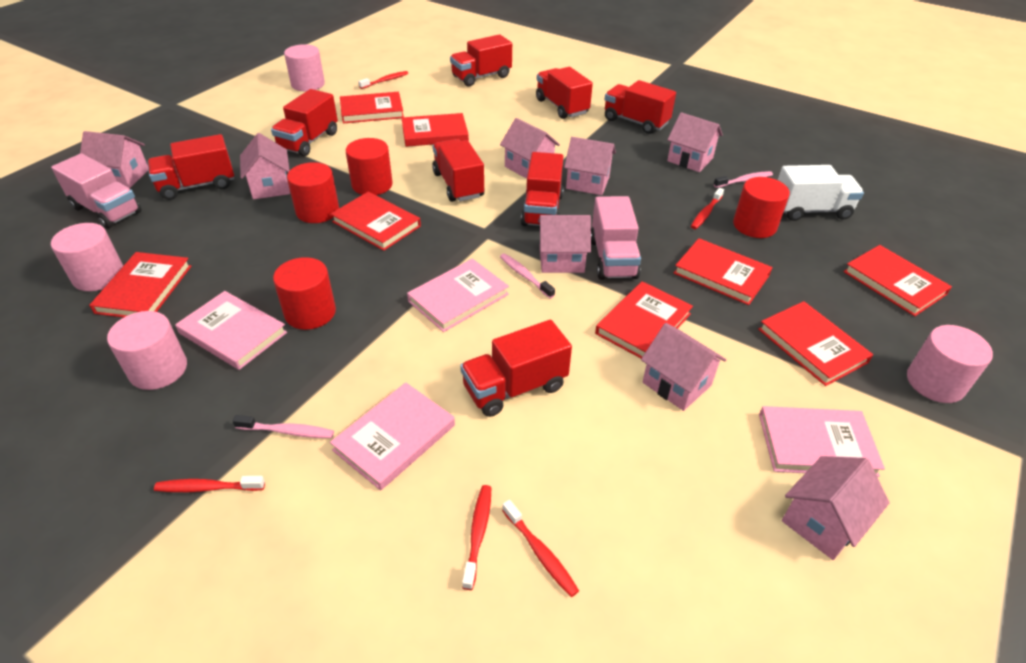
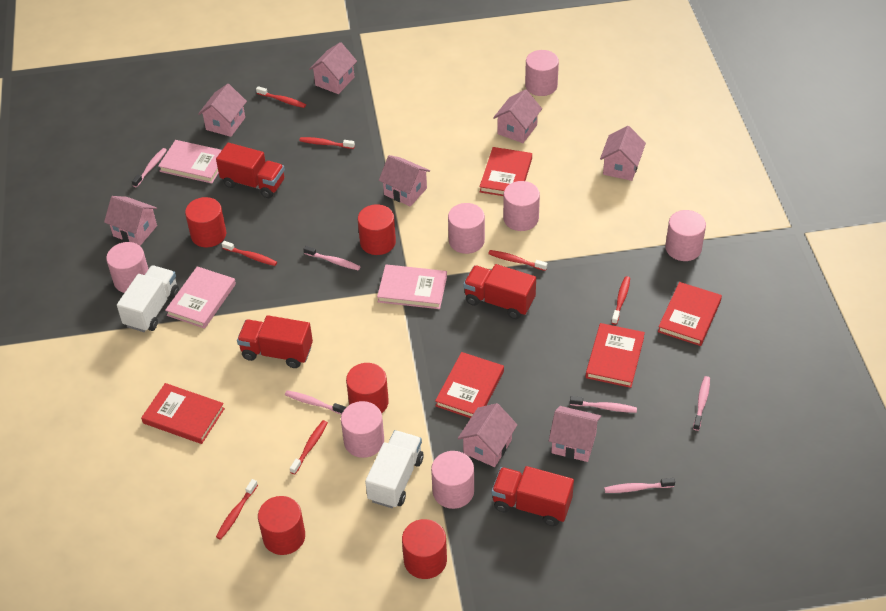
pink book: 4 -> 3
pink cylinder: 4 -> 7
pink toothbrush: 3 -> 6
pink truck: 2 -> 0
red book: 8 -> 5
red cylinder: 4 -> 5
red toothbrush: 5 -> 7
red truck: 8 -> 4
white truck: 1 -> 2

